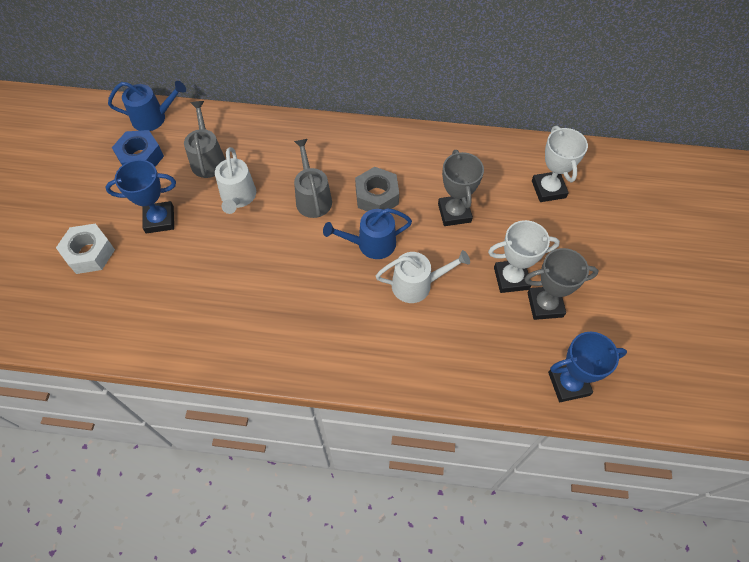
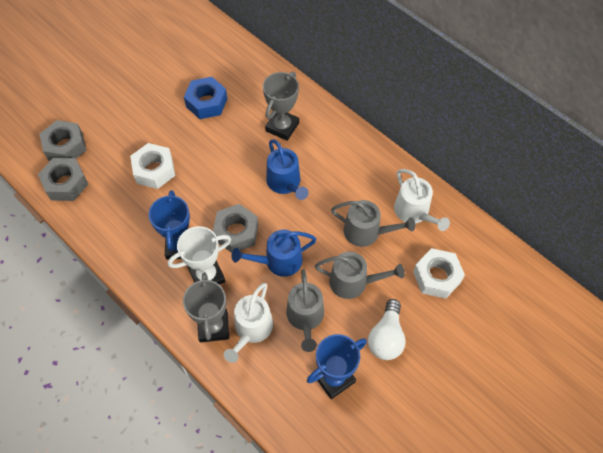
grey nut: 1 -> 3
grey watering can: 2 -> 3
white light bulb: 0 -> 1
white nut: 1 -> 2
white trophy: 2 -> 1

